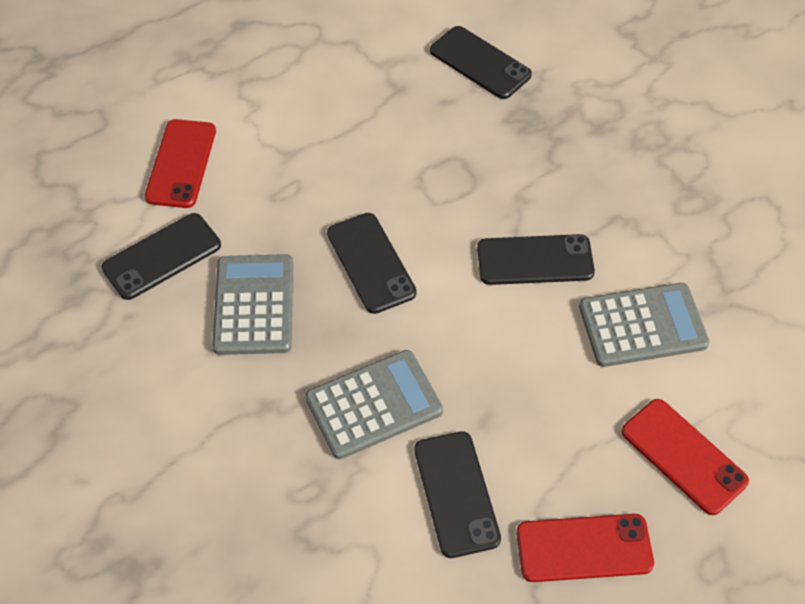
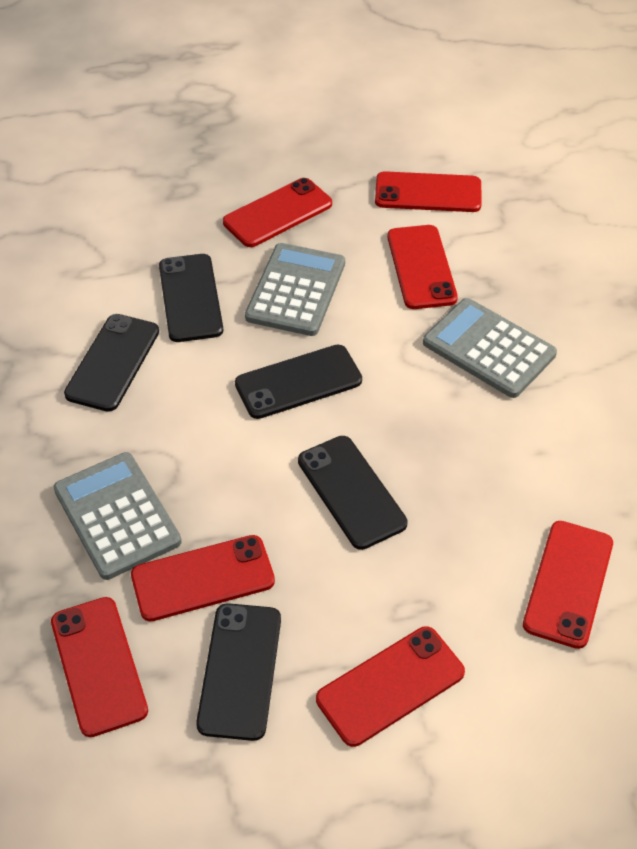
red phone: 3 -> 7

